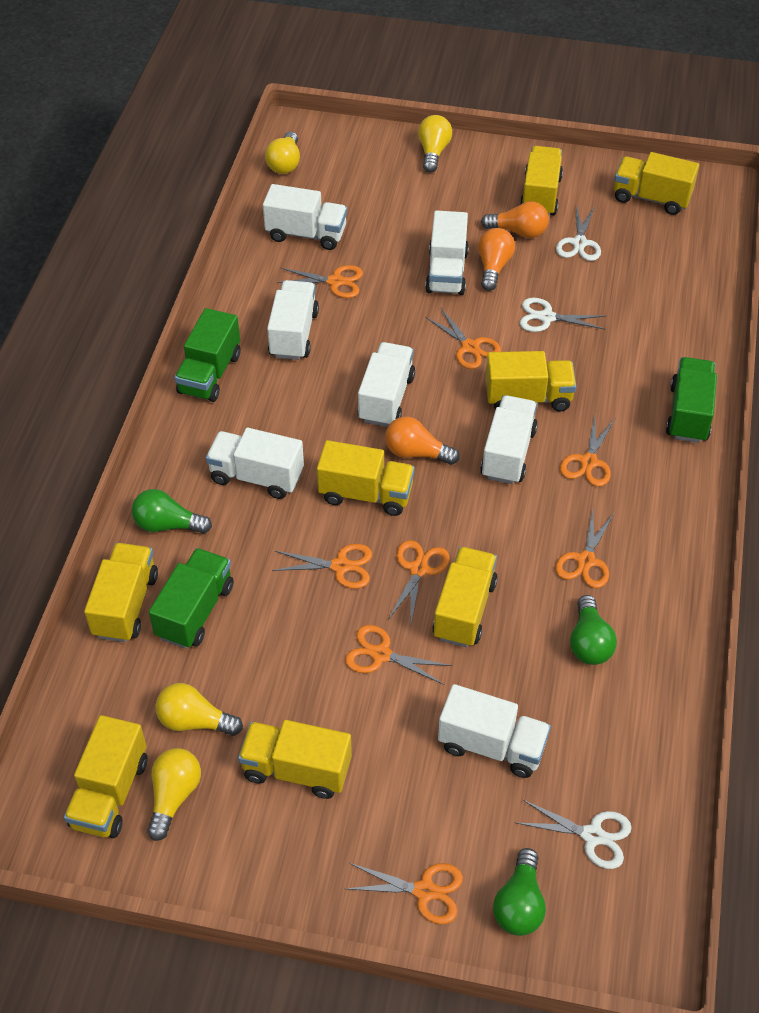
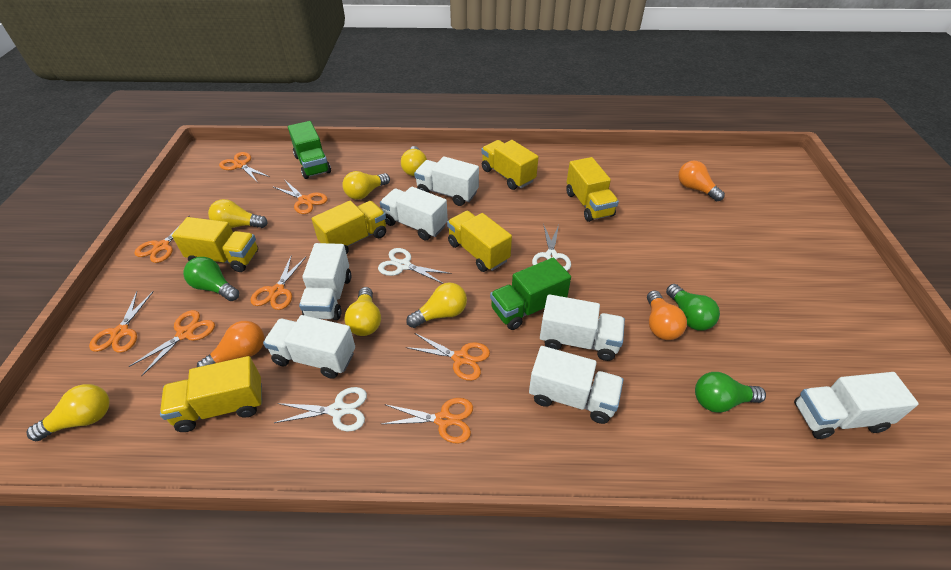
green truck: 3 -> 2
yellow light bulb: 4 -> 6
yellow truck: 8 -> 6

